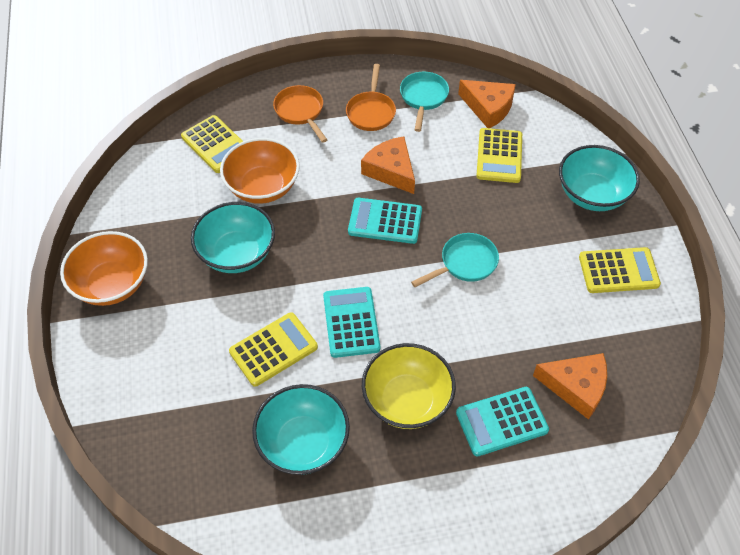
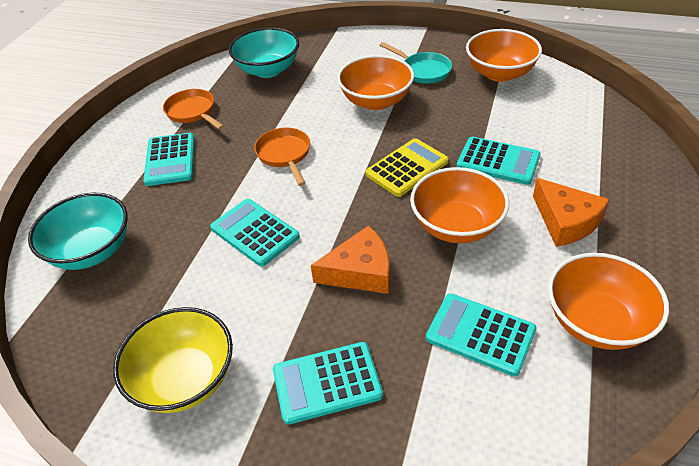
orange bowl: 2 -> 4
orange cheese: 3 -> 2
turquoise bowl: 3 -> 2
turquoise calculator: 3 -> 5
turquoise pan: 2 -> 1
yellow calculator: 4 -> 1

